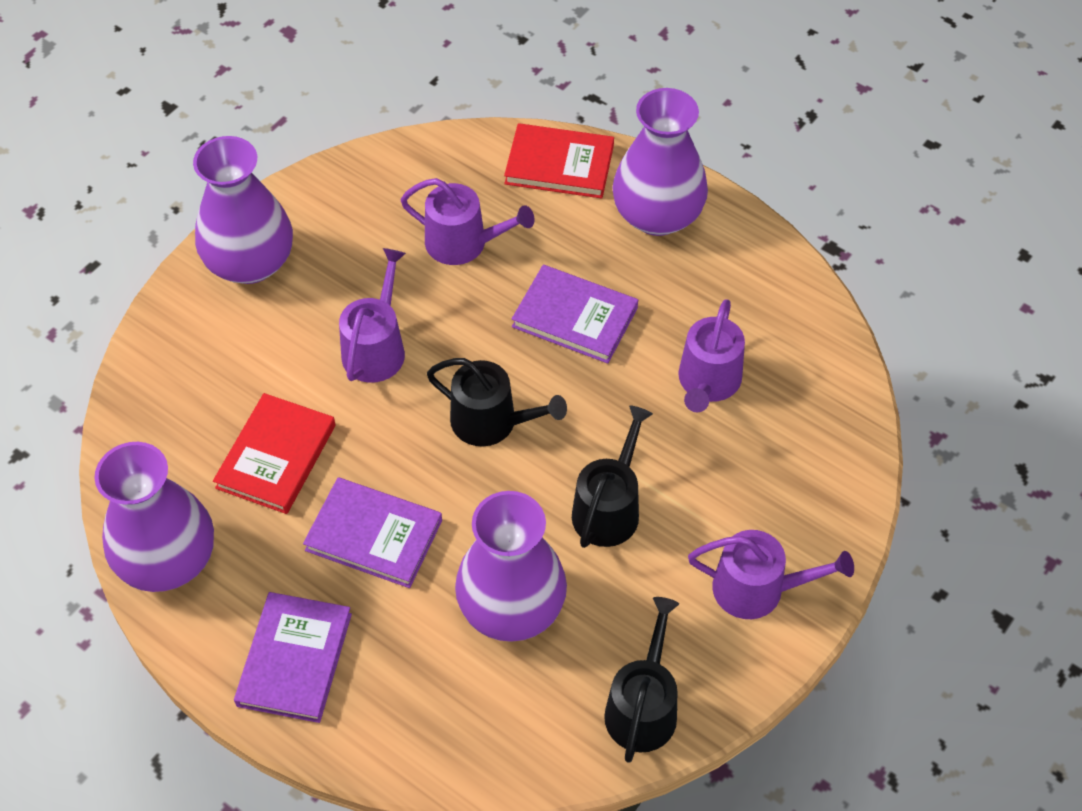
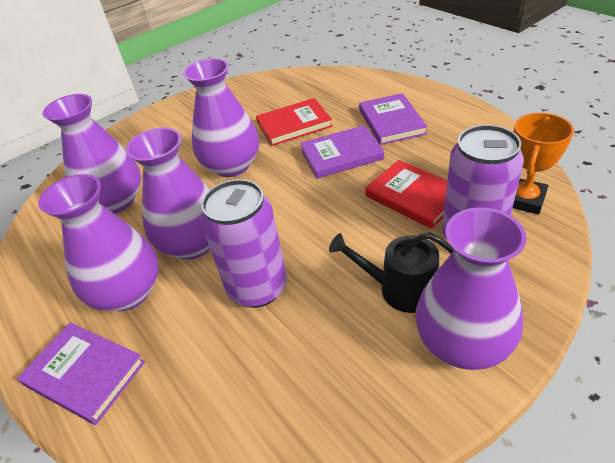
black watering can: 3 -> 1
orange trophy: 0 -> 1
purple can: 0 -> 2
purple vase: 4 -> 5
purple watering can: 4 -> 0

